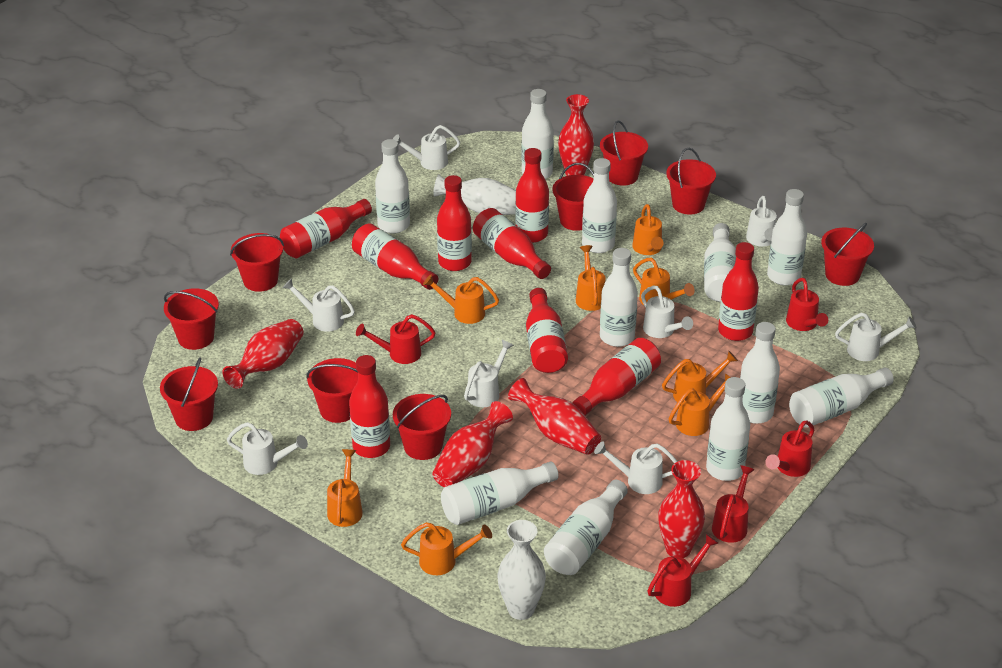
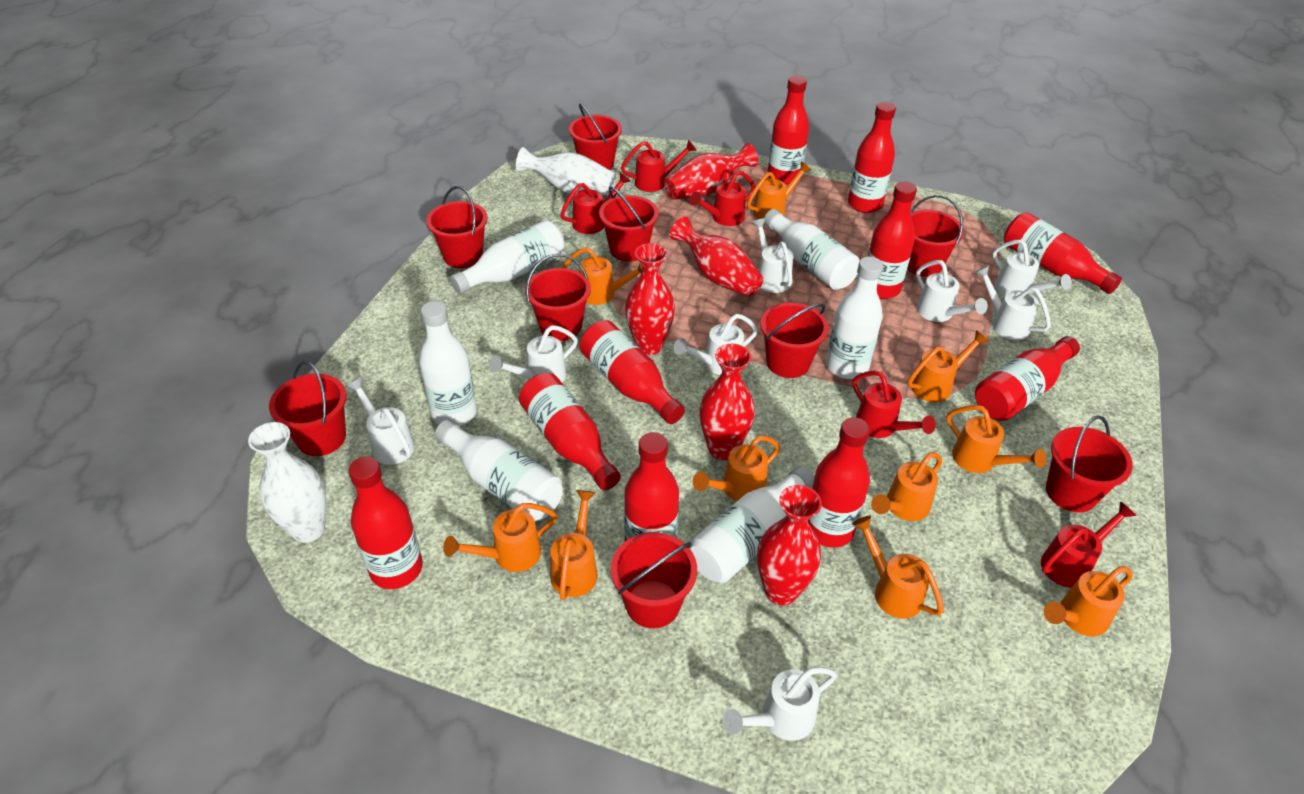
orange watering can: 8 -> 10
red bottle: 9 -> 10
white bottle: 11 -> 6

